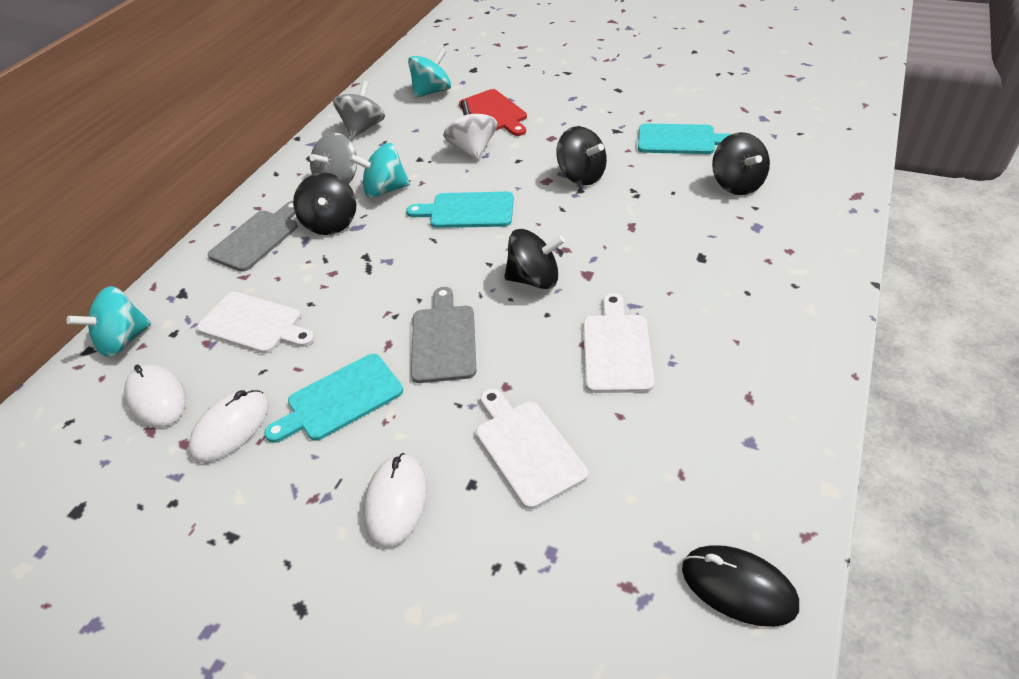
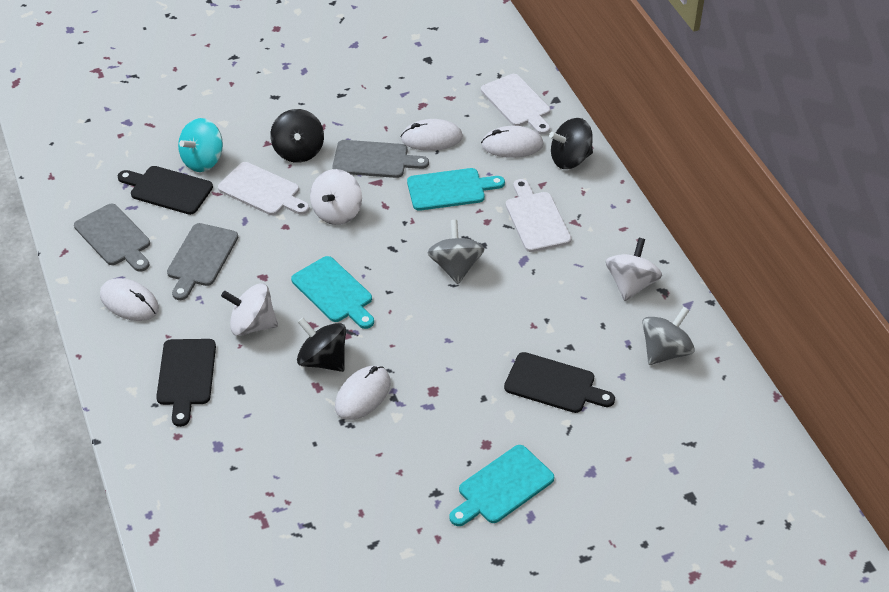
black cutting board: 0 -> 3
black mouse: 1 -> 0
black spinning top: 4 -> 3
grey cutting board: 2 -> 3
red cutting board: 1 -> 0
turquoise spinning top: 3 -> 1
white mouse: 3 -> 4
white spinning top: 1 -> 3

